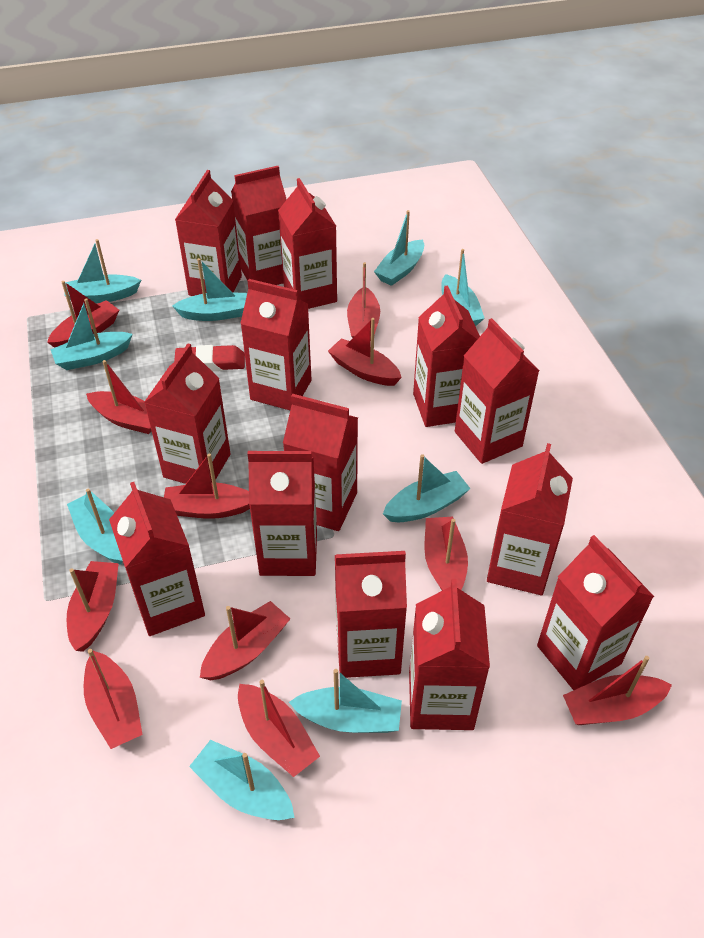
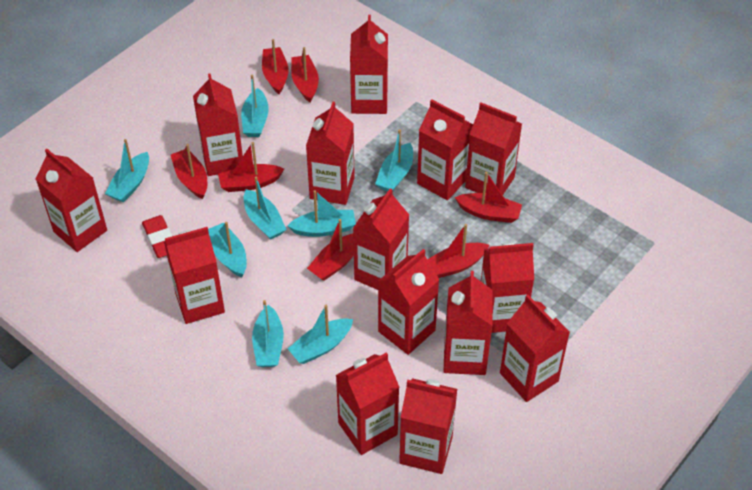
red boat: 11 -> 7
turquoise boat: 9 -> 8

